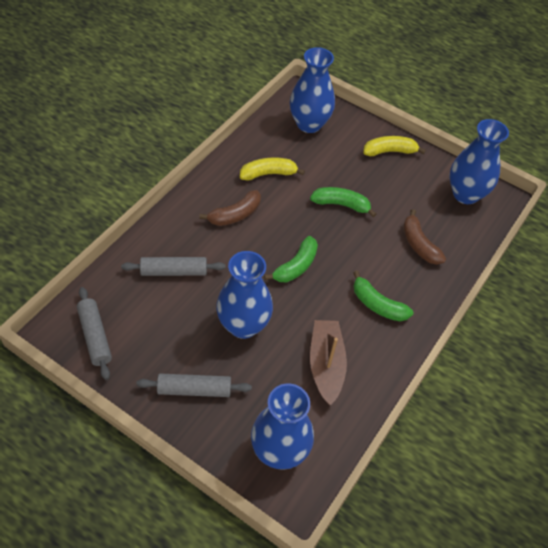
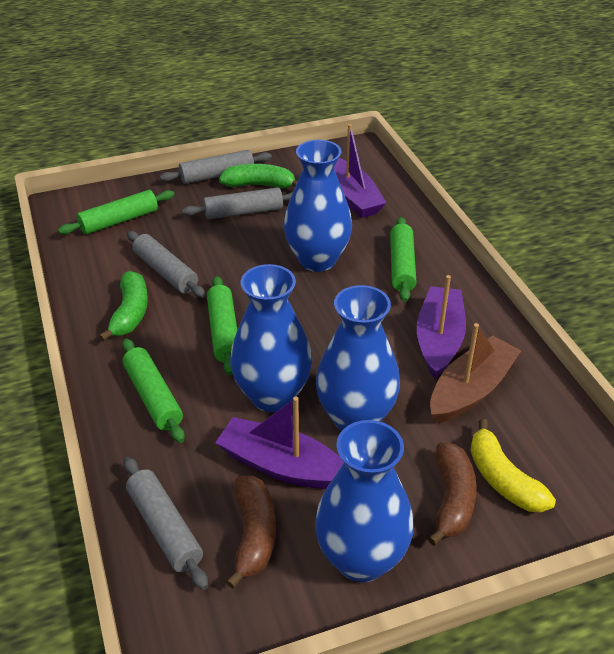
green banana: 3 -> 2
green rolling pin: 0 -> 4
grey rolling pin: 3 -> 4
purple boat: 0 -> 3
yellow banana: 2 -> 1

